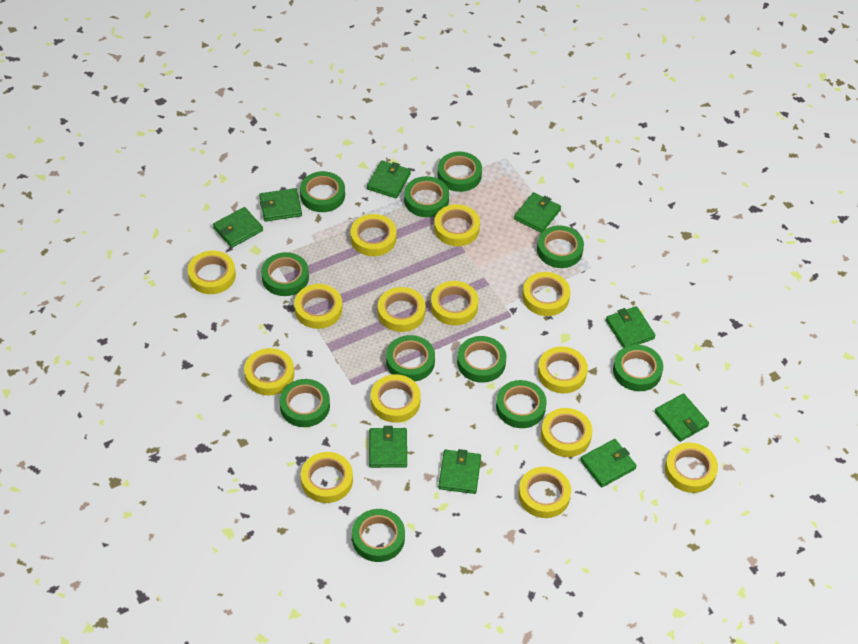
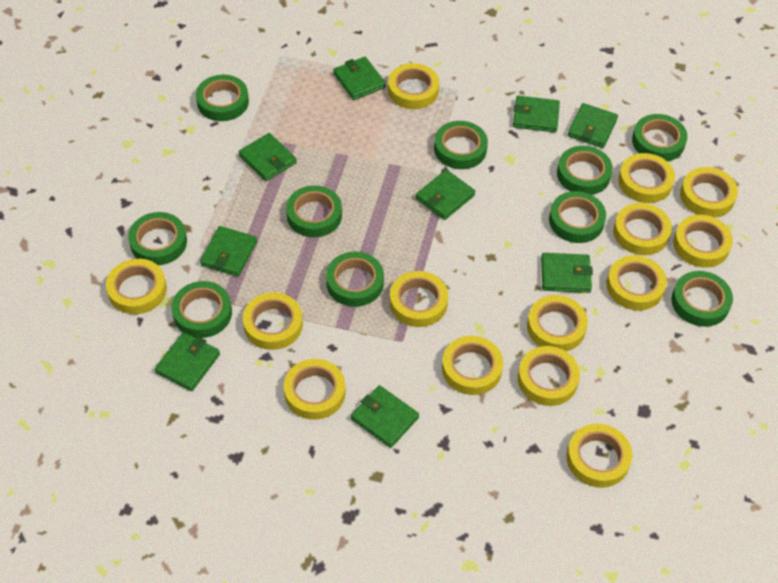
green tape: 11 -> 10

